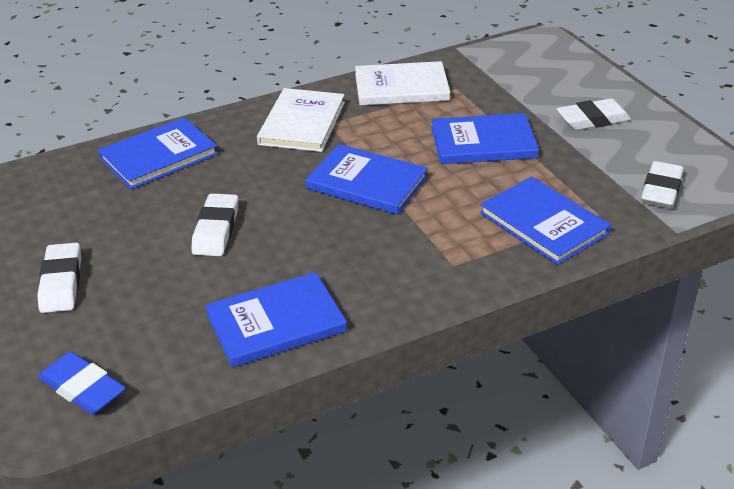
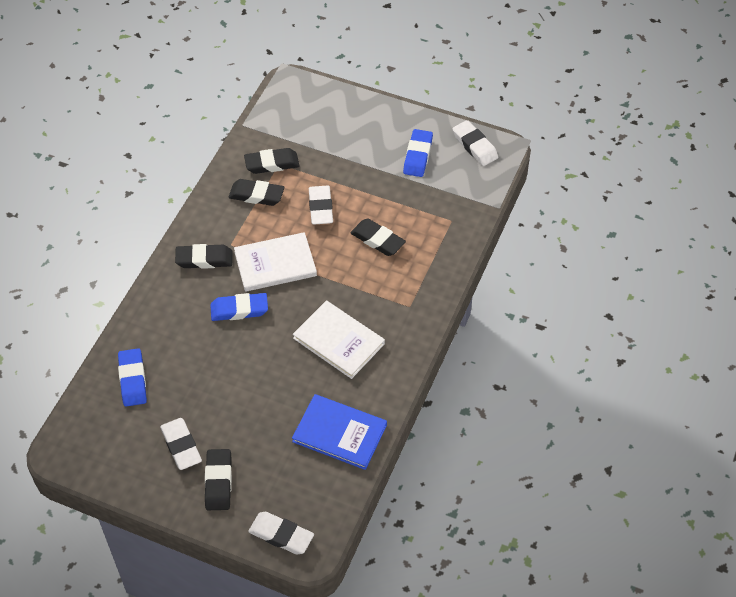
black eraser: 0 -> 5
blue book: 5 -> 1
blue eraser: 1 -> 3

